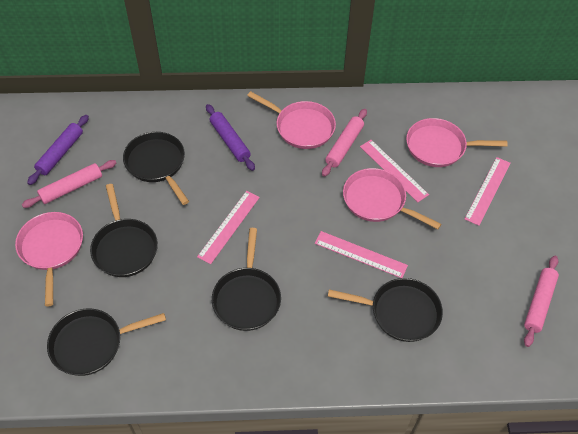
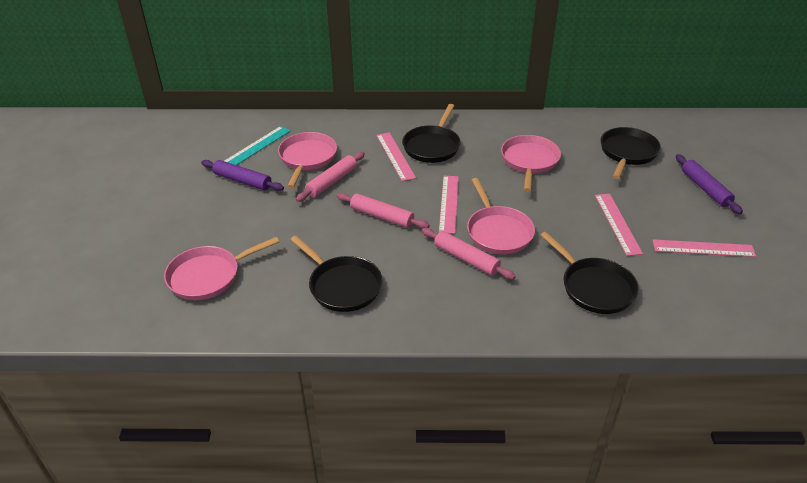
black pan: 5 -> 4
turquoise ruler: 0 -> 1

